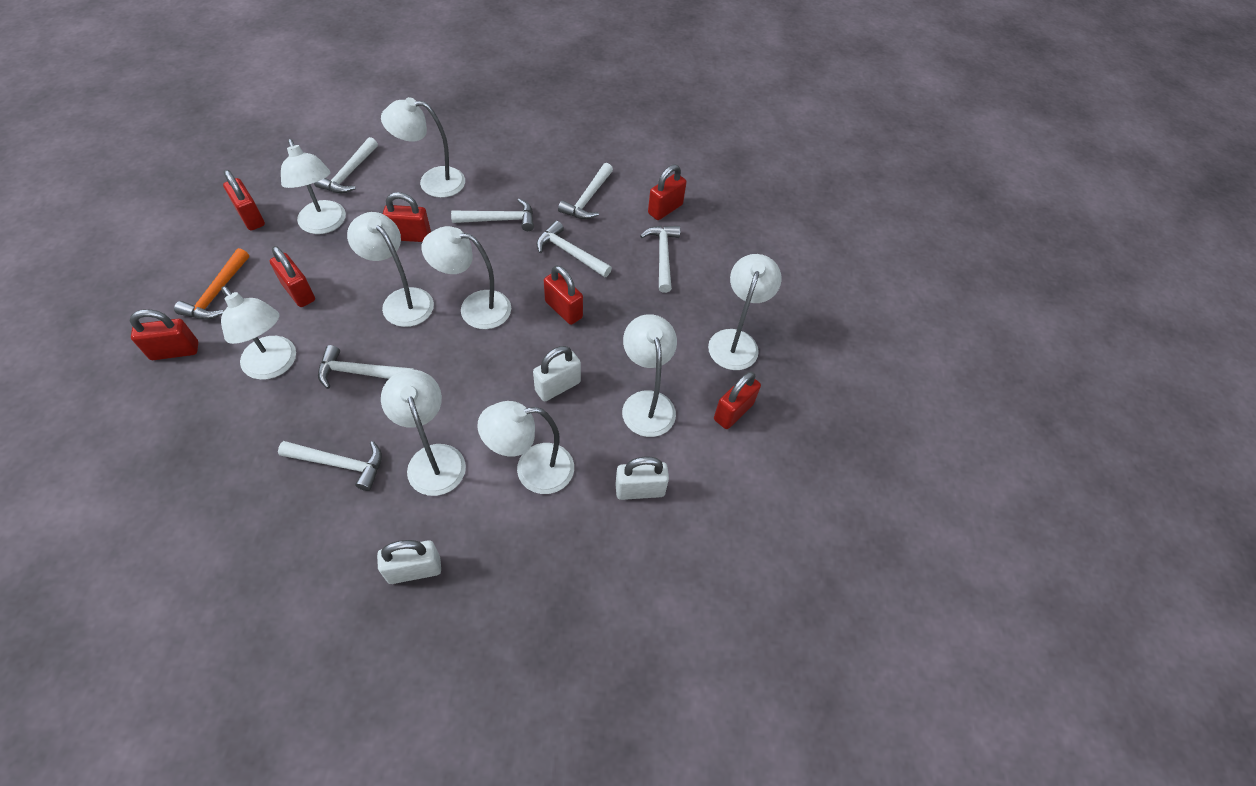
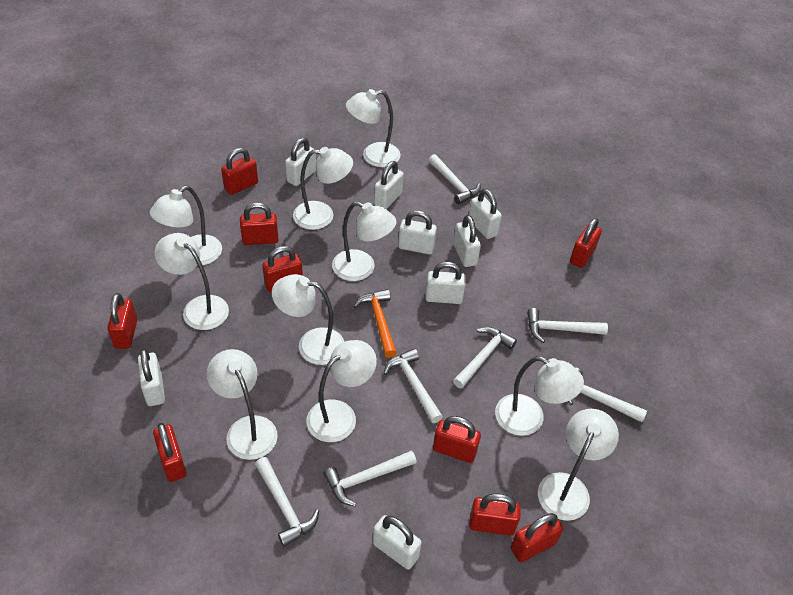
red padlock: 7 -> 9
white lamp: 9 -> 10
white padlock: 3 -> 8

